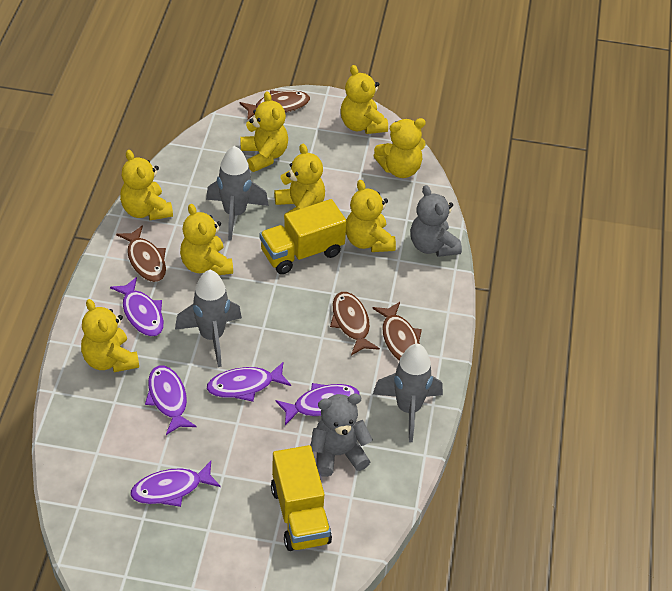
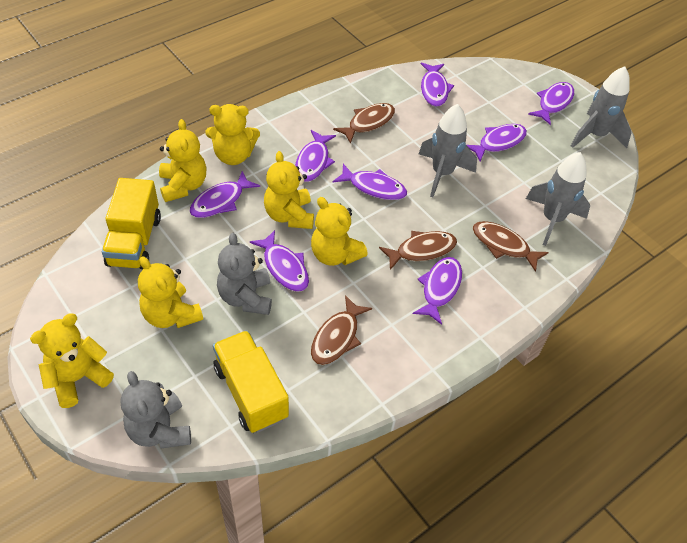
purple fish: 5 -> 8
yellow teddy bear: 8 -> 6

